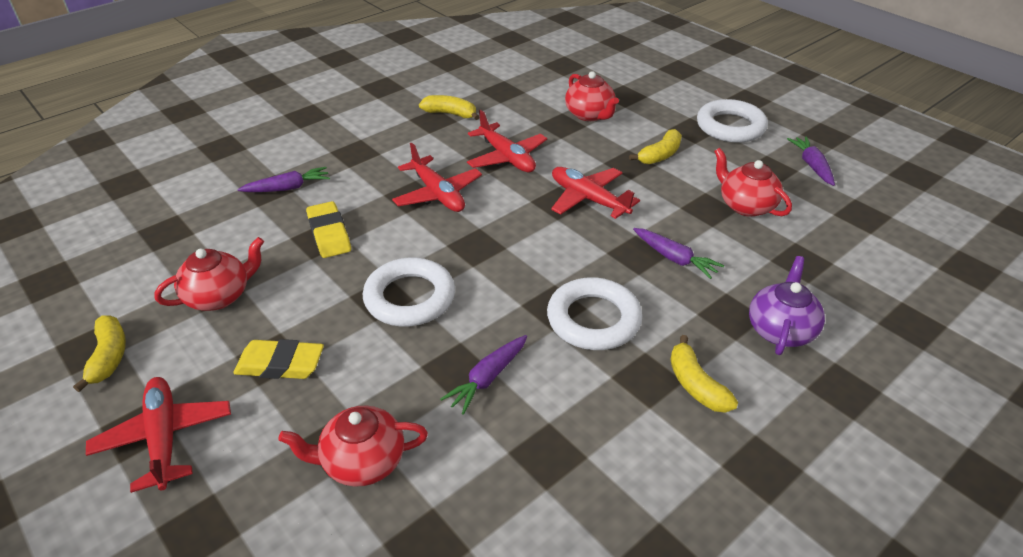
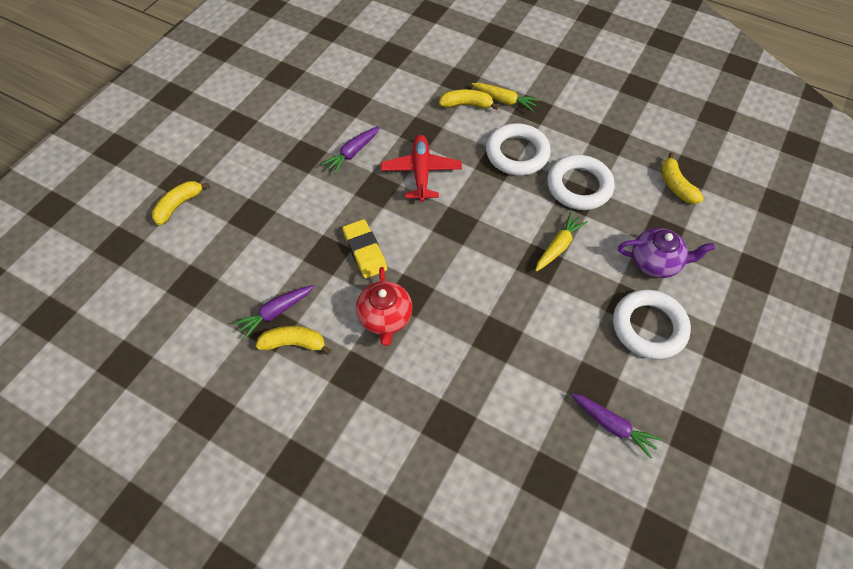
purple carrot: 4 -> 3
red plane: 4 -> 1
red teapot: 4 -> 1
yellow carrot: 0 -> 2
yellow eraser: 2 -> 1

